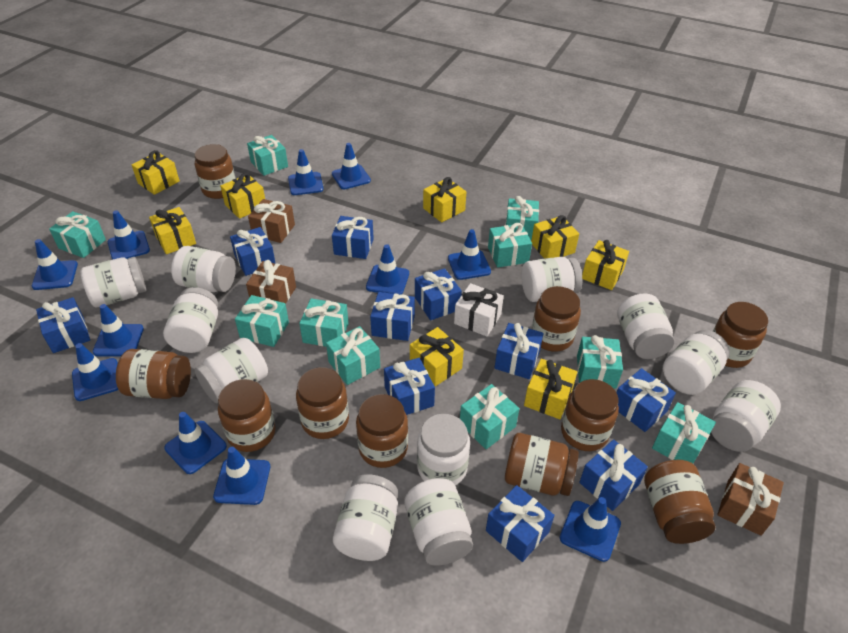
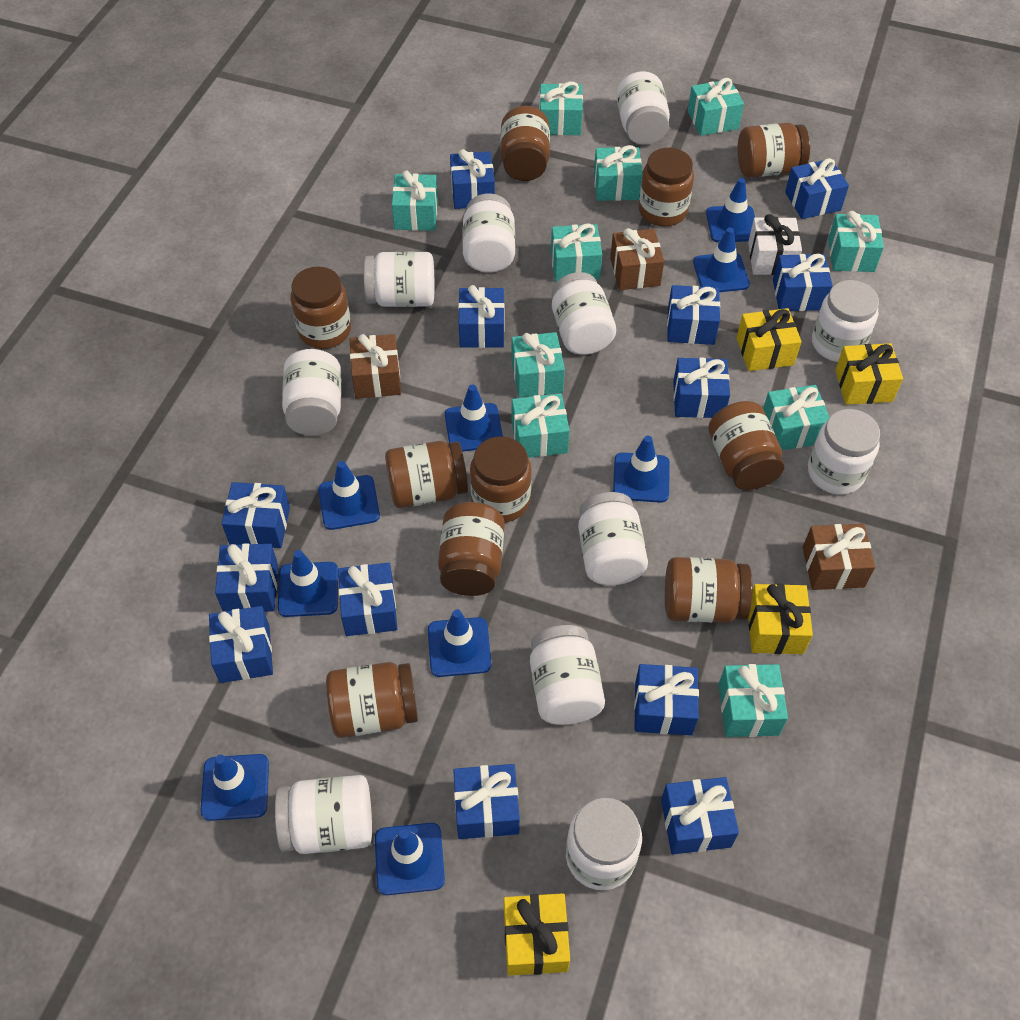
blue gift: 10 -> 13
blue traffic cone: 11 -> 9
yellow gift: 8 -> 4

